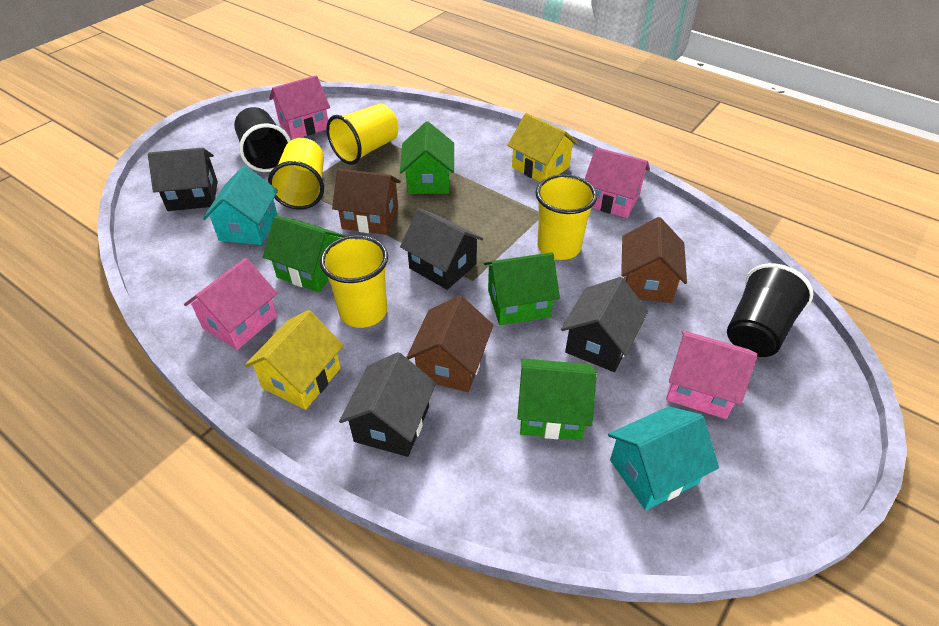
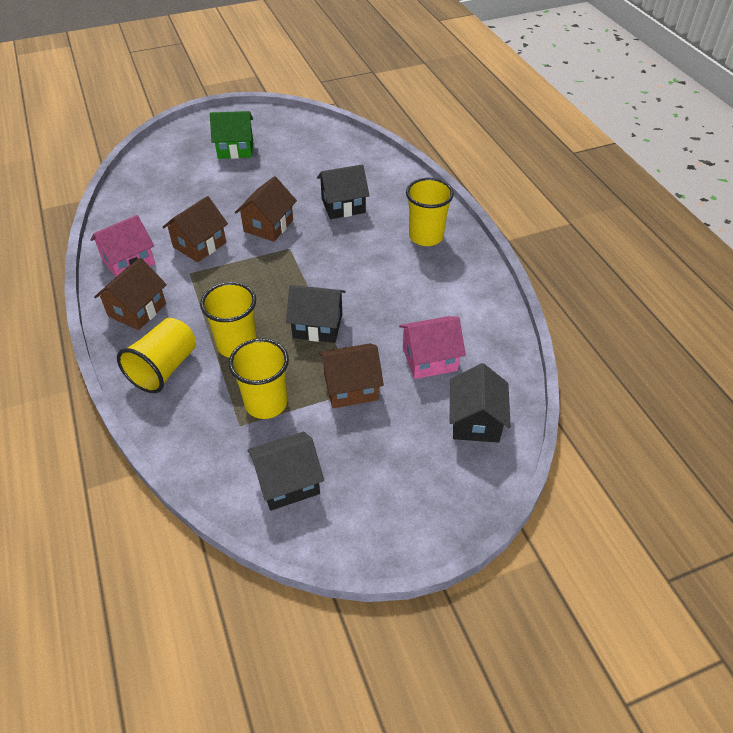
black cup: 2 -> 0
brown house: 3 -> 4
green house: 4 -> 1
pink house: 4 -> 2
turquoise house: 2 -> 0
yellow house: 2 -> 0

